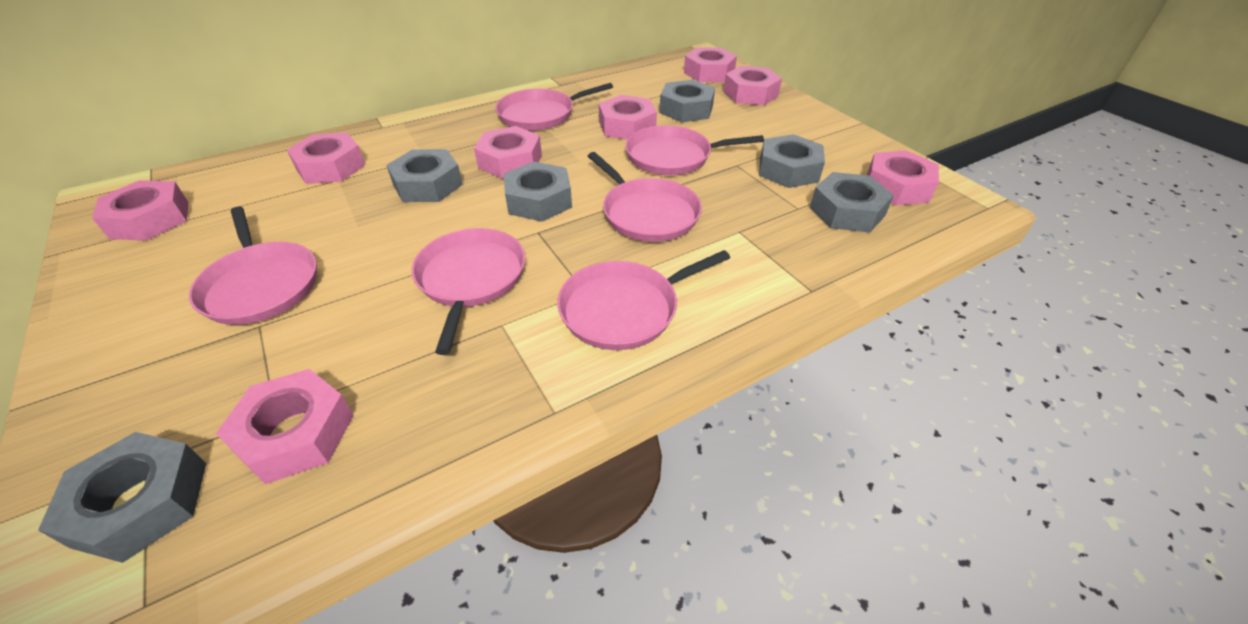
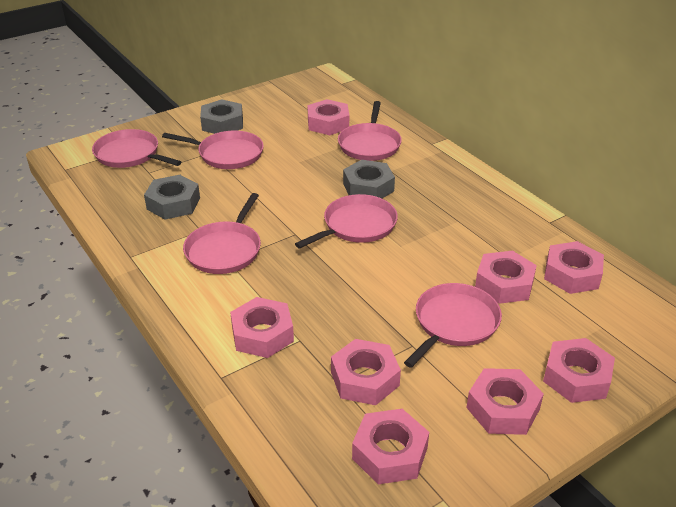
grey nut: 6 -> 3

